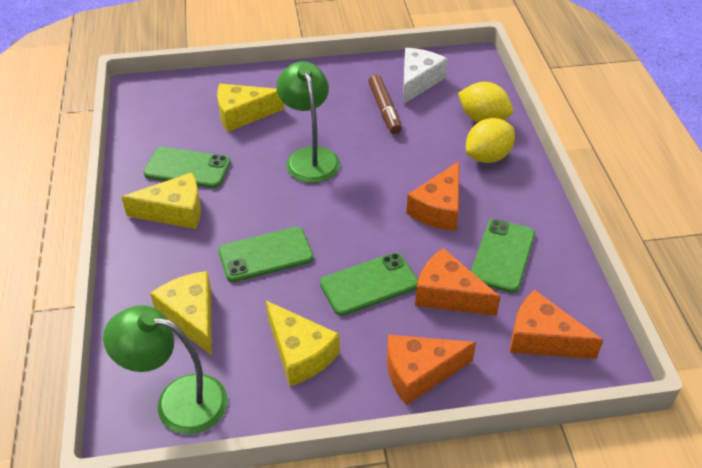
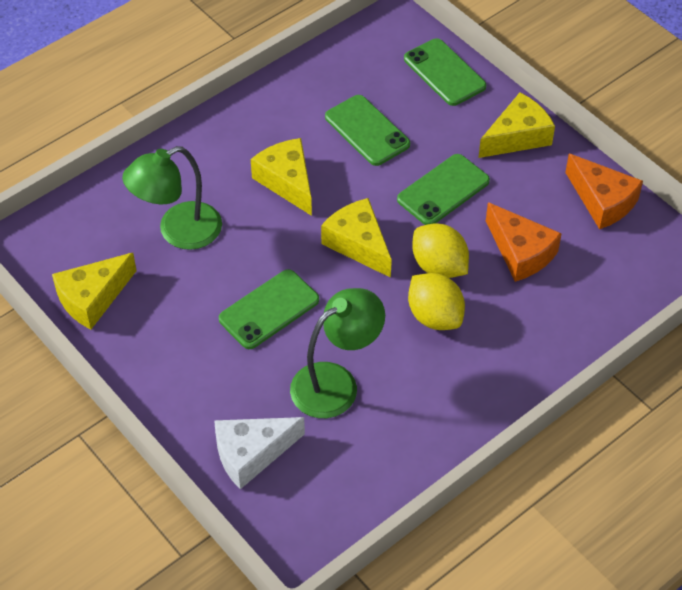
brown marker: 1 -> 0
orange cheese: 4 -> 2

